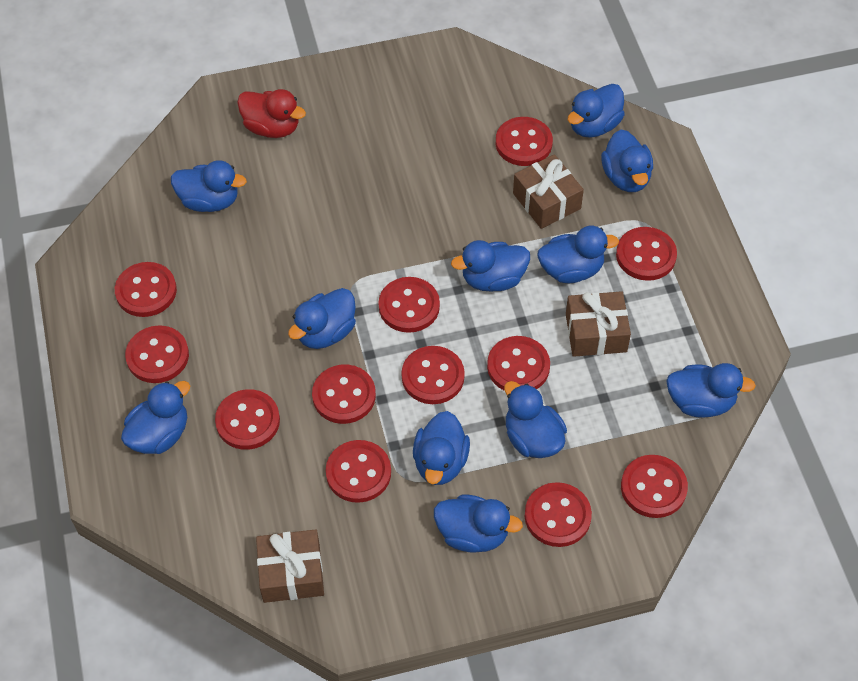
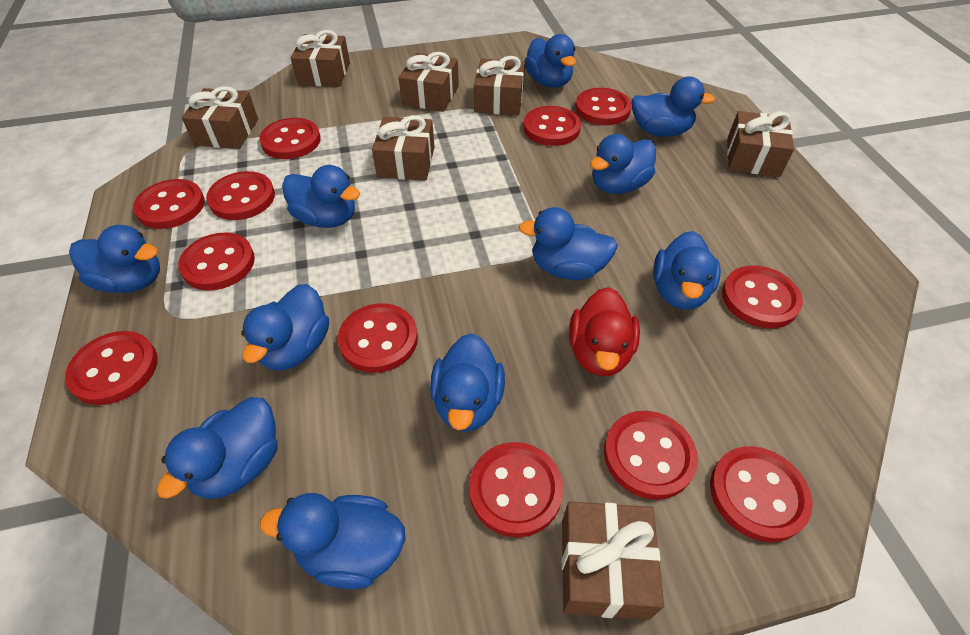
brown gift: 3 -> 7

